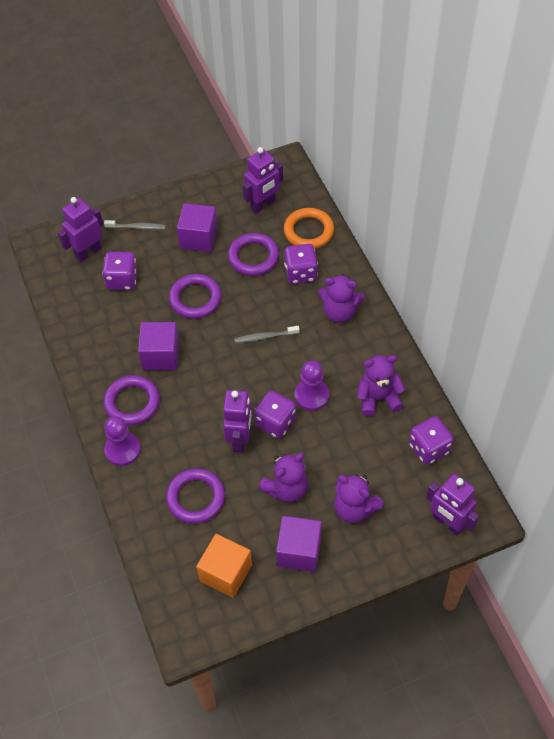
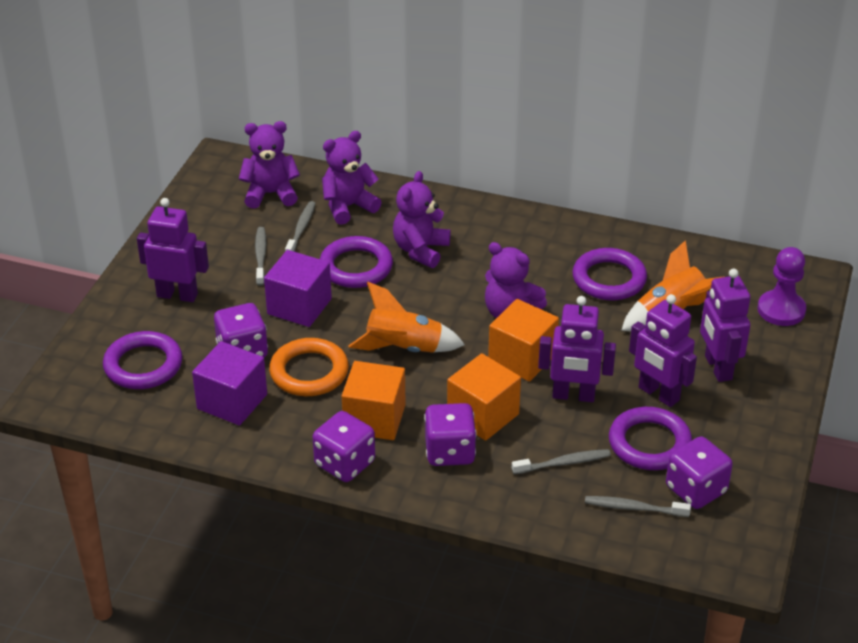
grey toothbrush: 2 -> 4
orange cube: 1 -> 3
orange rocket: 0 -> 2
purple cube: 3 -> 2
purple pawn: 2 -> 1

